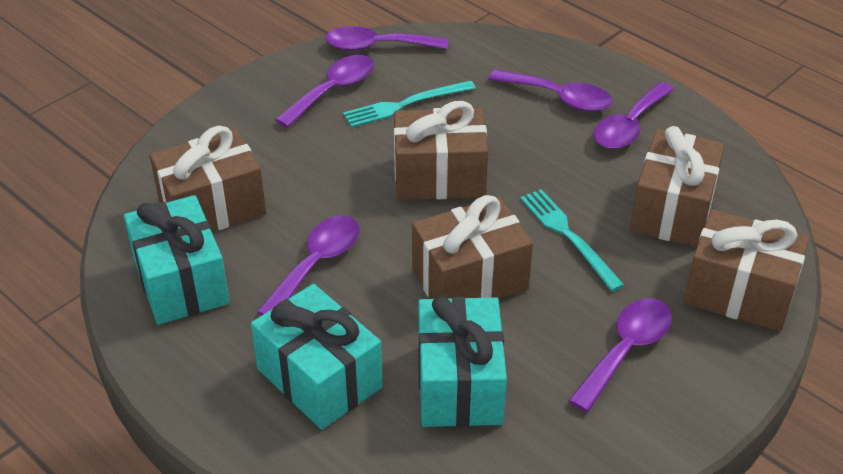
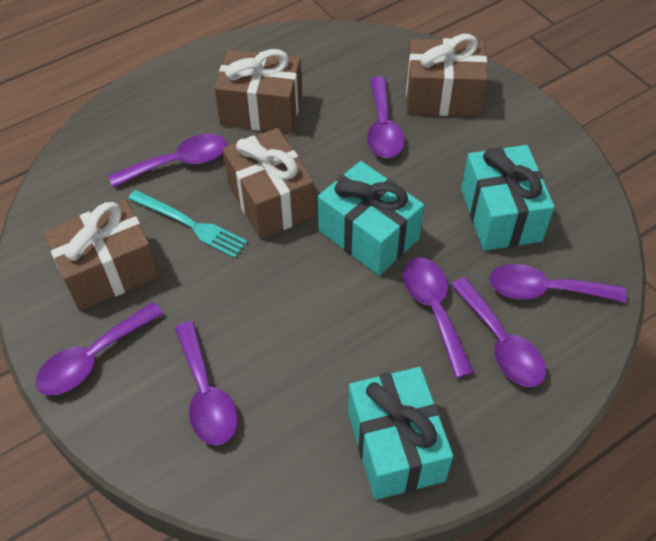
brown gift: 5 -> 4
purple spoon: 6 -> 7
turquoise fork: 2 -> 1

